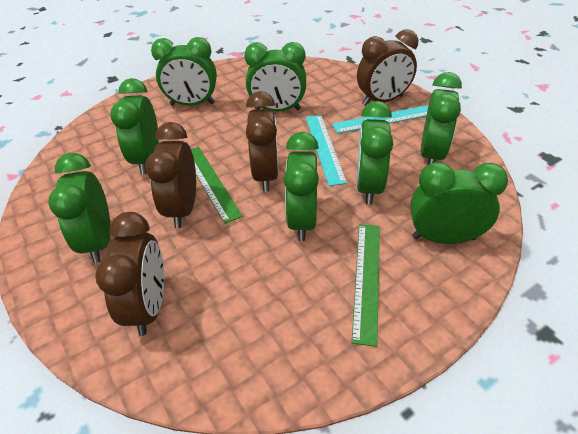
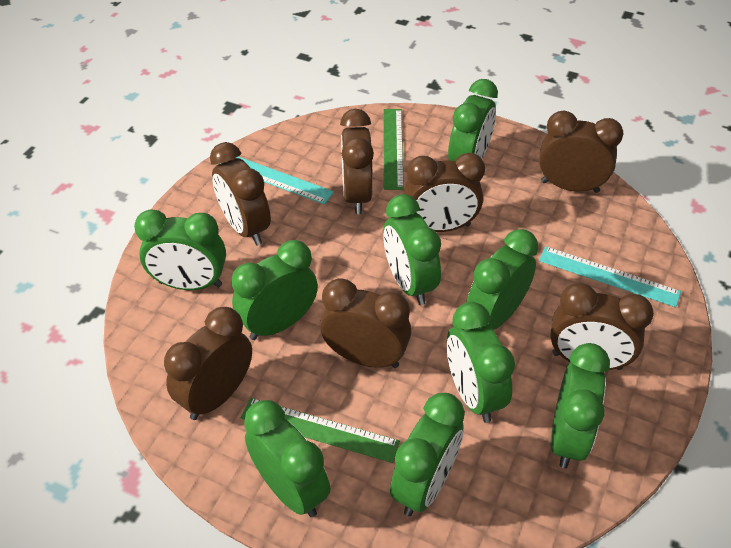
brown clock: 4 -> 7
green clock: 8 -> 9

